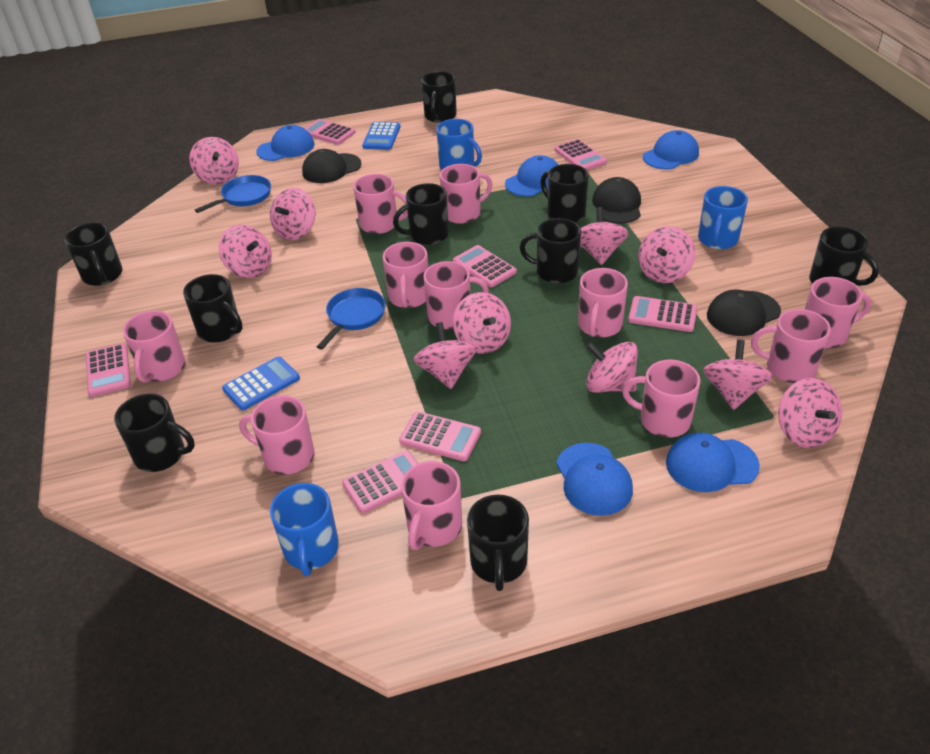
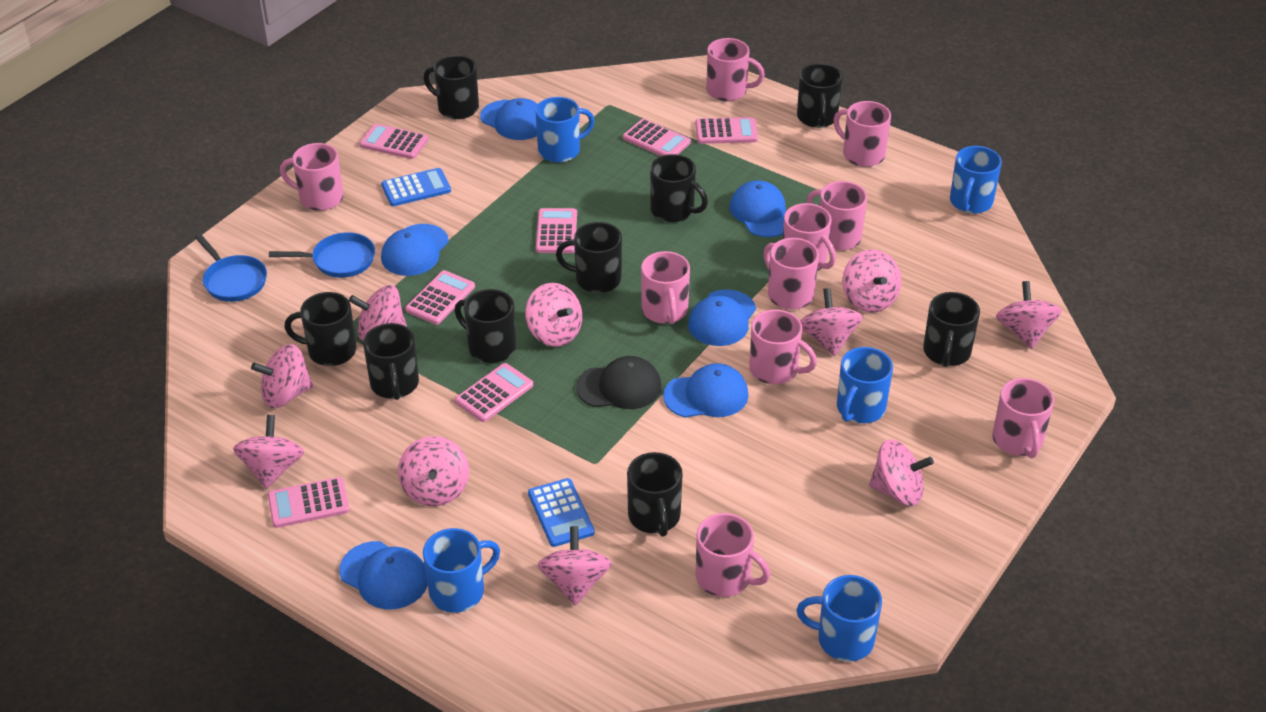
black cap: 3 -> 1
blue cap: 5 -> 6
blue mug: 3 -> 5
pink mug: 11 -> 10

